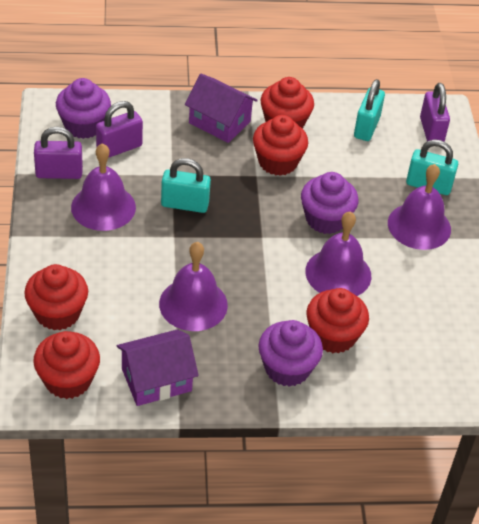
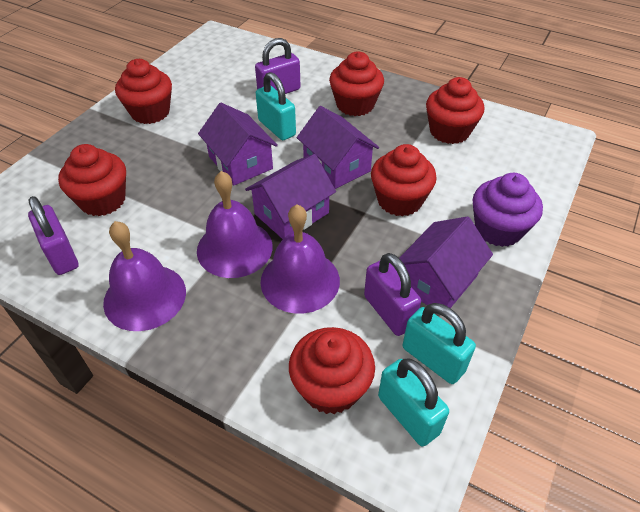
purple bell: 4 -> 3
purple cupcake: 3 -> 1
purple house: 2 -> 4
red cupcake: 5 -> 6

